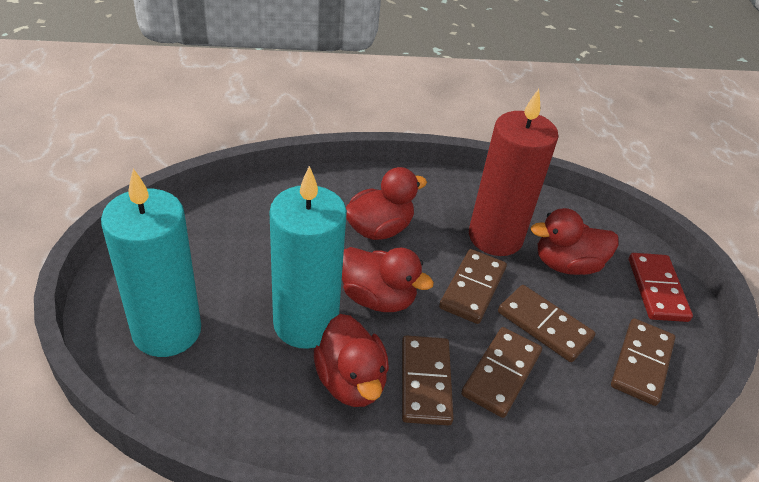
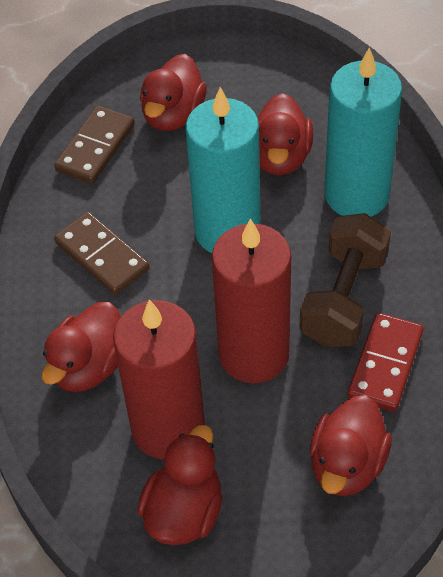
brown domino: 5 -> 2
brown dumbbell: 0 -> 1
red candle: 1 -> 2
red duck: 4 -> 5

